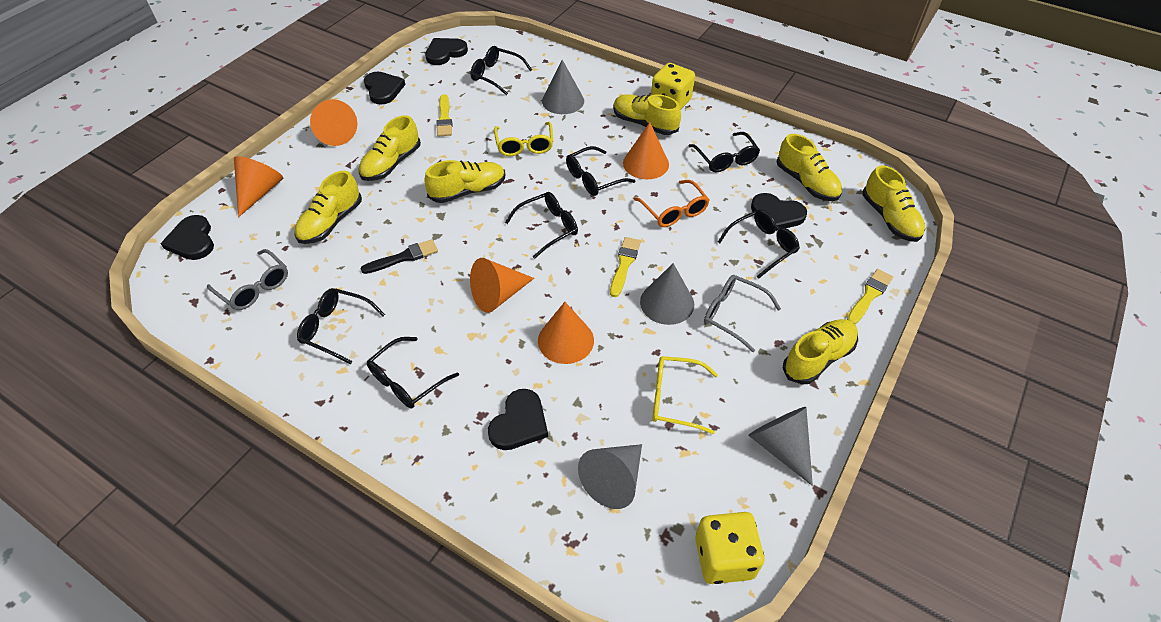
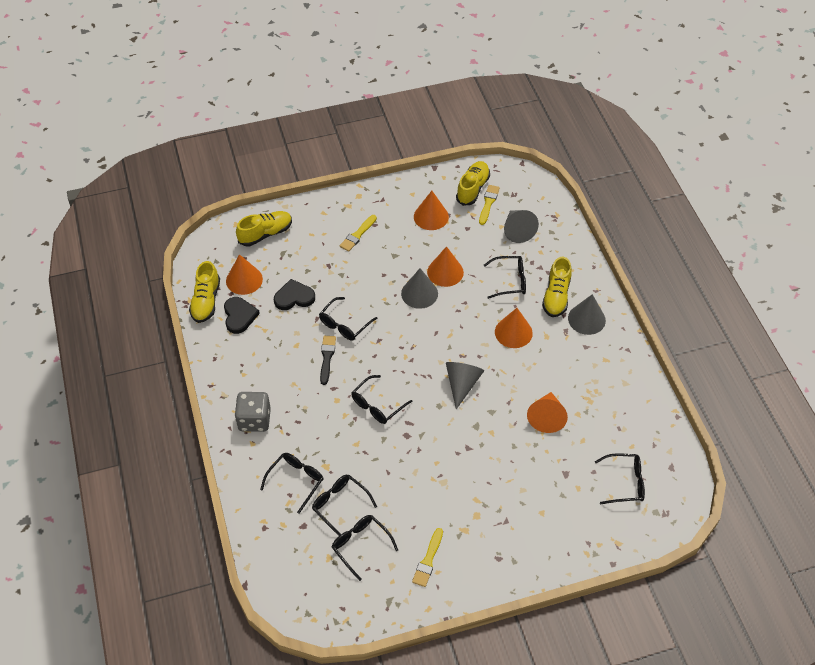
black heart: 5 -> 2
grey dice: 0 -> 1
grey glasses: 2 -> 0
orange glasses: 1 -> 0
yellow dice: 2 -> 0
yellow glasses: 2 -> 0
yellow shoe: 7 -> 4

